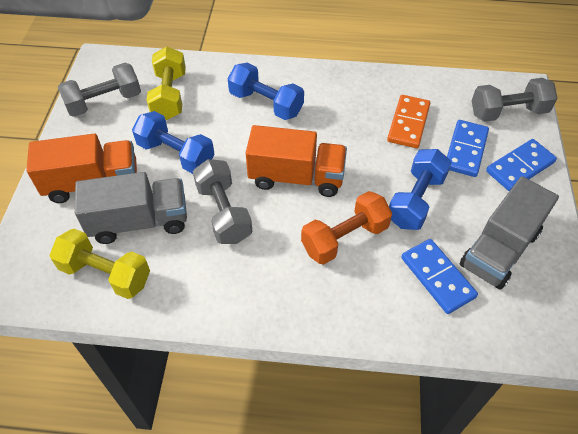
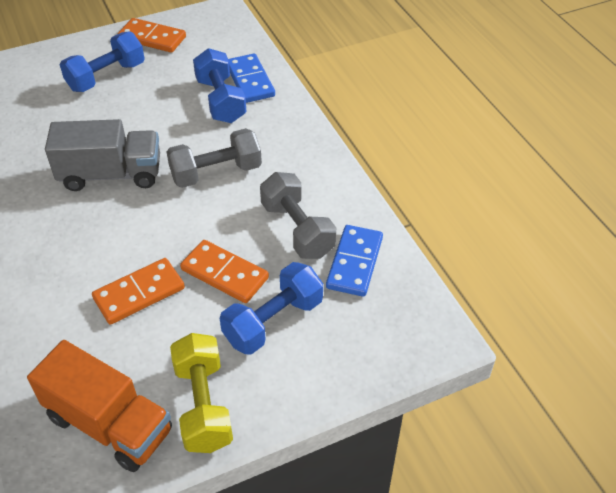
blue domino: 3 -> 2
grey dumbbell: 3 -> 2
grey truck: 2 -> 1
orange domino: 1 -> 3
orange dumbbell: 1 -> 0
orange truck: 2 -> 1
yellow dumbbell: 2 -> 1

